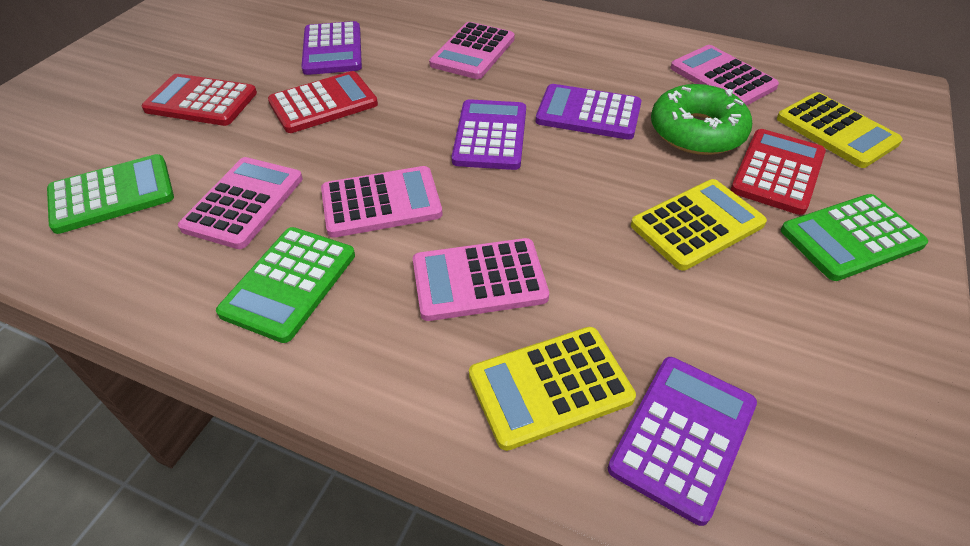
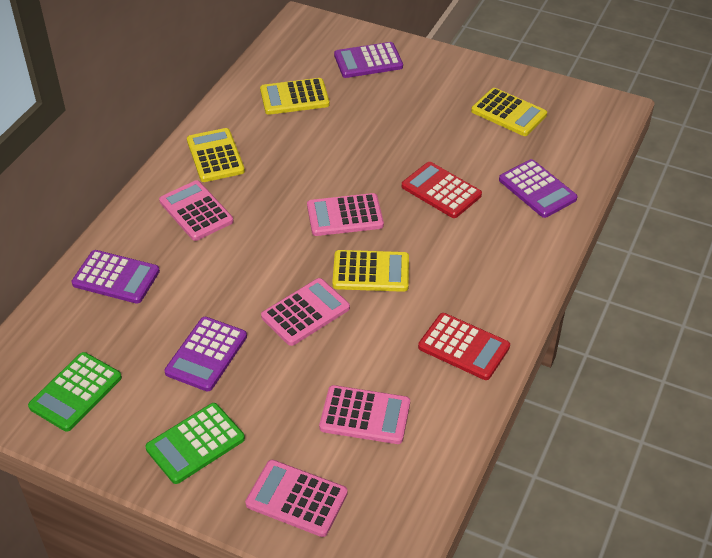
green calculator: 3 -> 2
green donut: 1 -> 0
red calculator: 3 -> 2
yellow calculator: 3 -> 4

